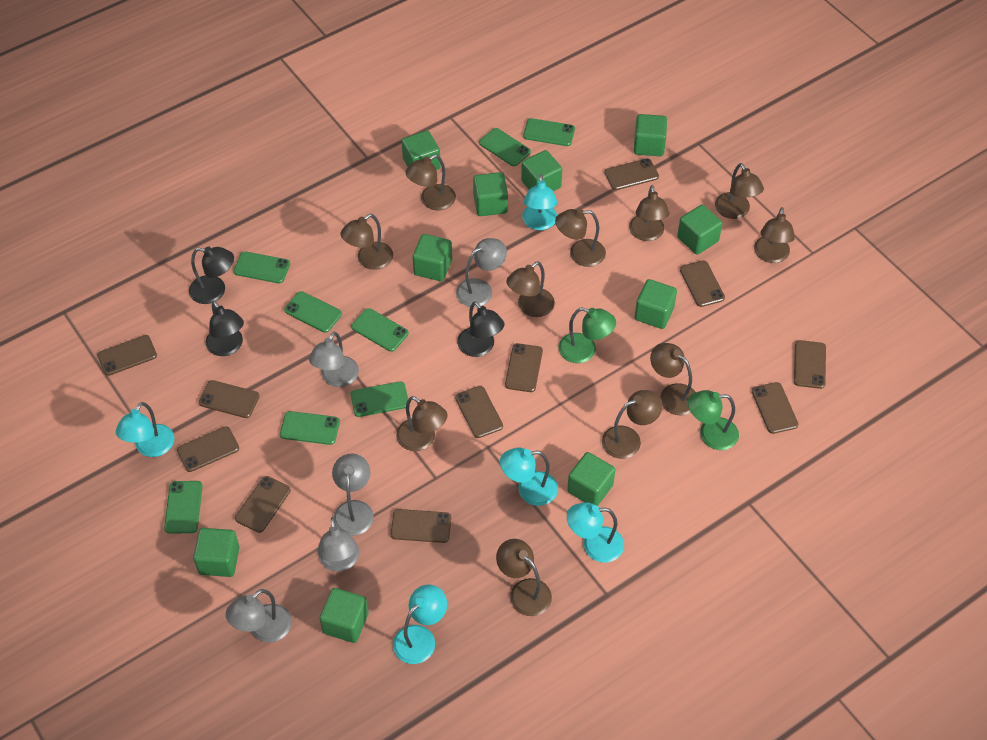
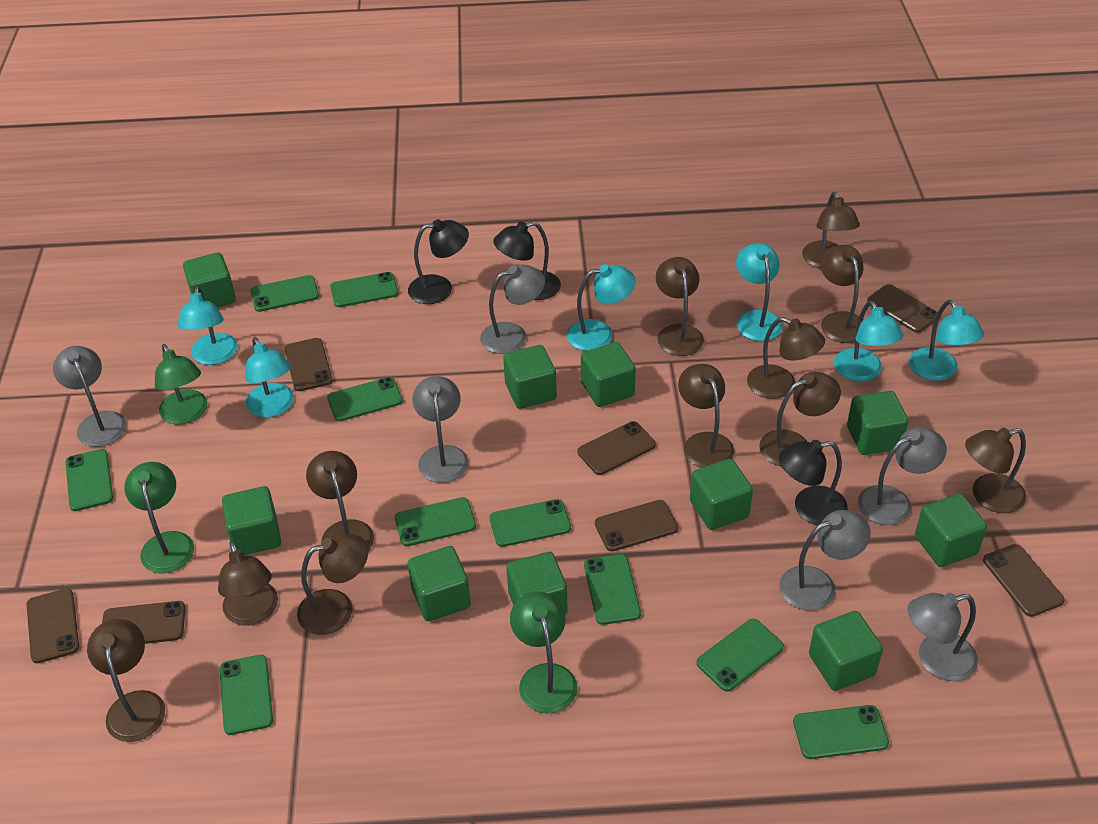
brown phone: 11 -> 7
green lamp: 2 -> 3
green phone: 8 -> 10
grey lamp: 5 -> 6
turquoise lamp: 5 -> 6

